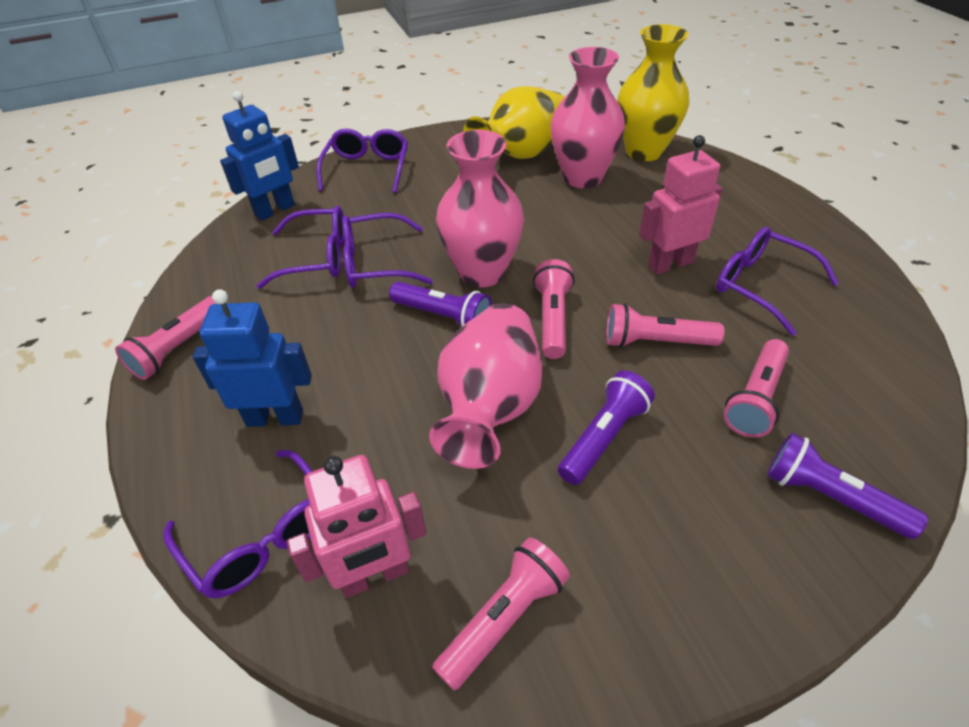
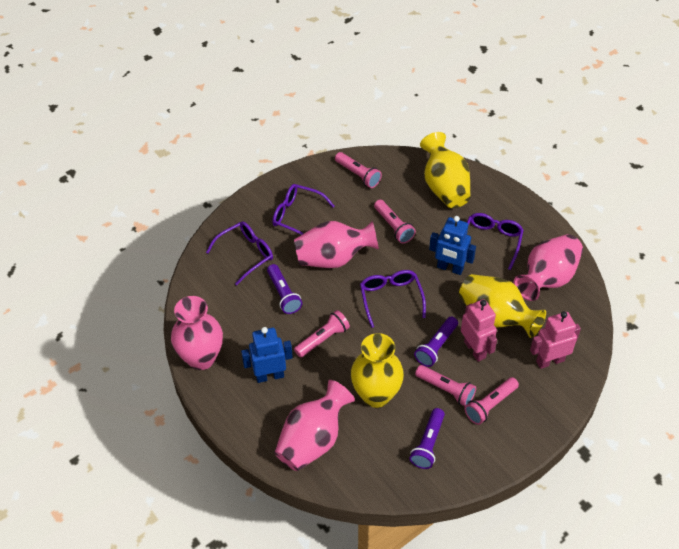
pink vase: 3 -> 4
purple glasses: 5 -> 4
yellow vase: 2 -> 3

